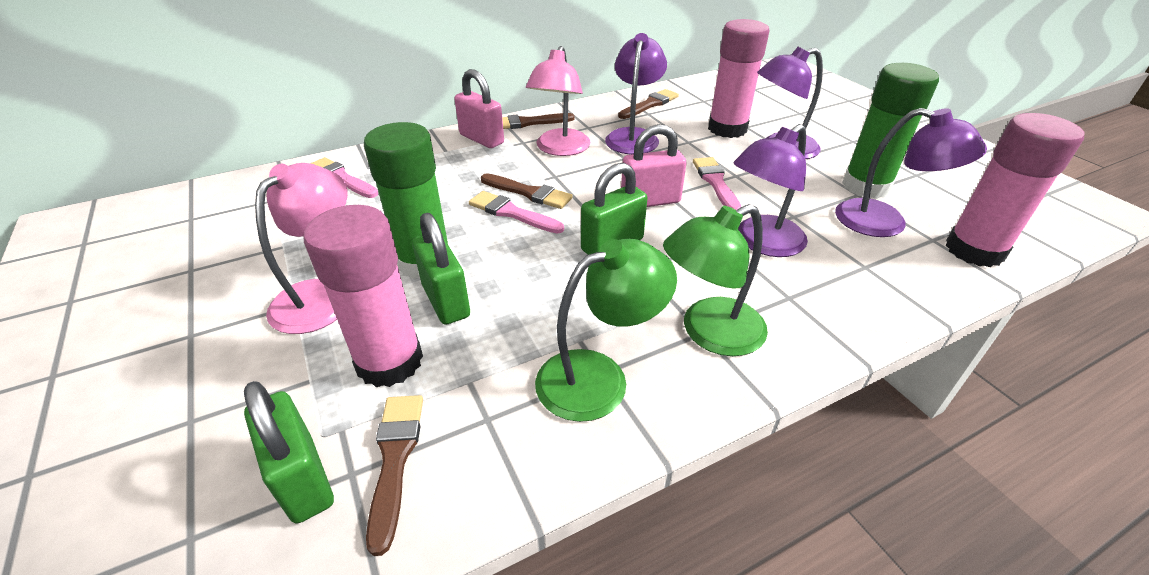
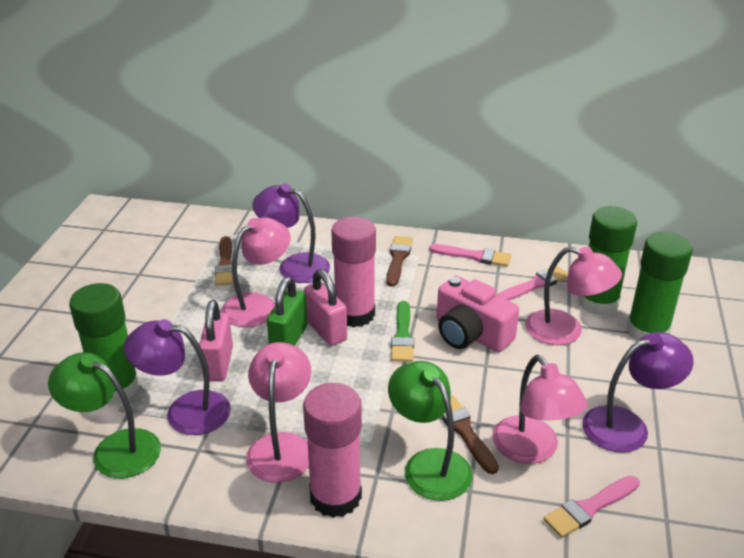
brown brush: 4 -> 3
green brush: 0 -> 1
green glue stick: 2 -> 3
green padlock: 3 -> 1
pink camera: 0 -> 1
pink glue stick: 3 -> 2
pink lamp: 2 -> 4
purple lamp: 4 -> 3

